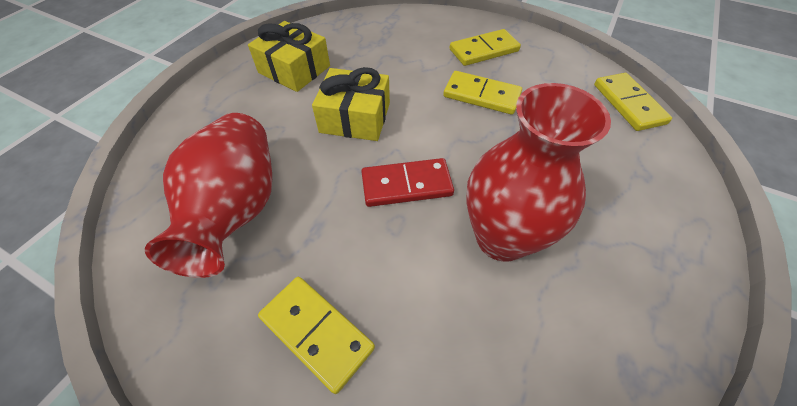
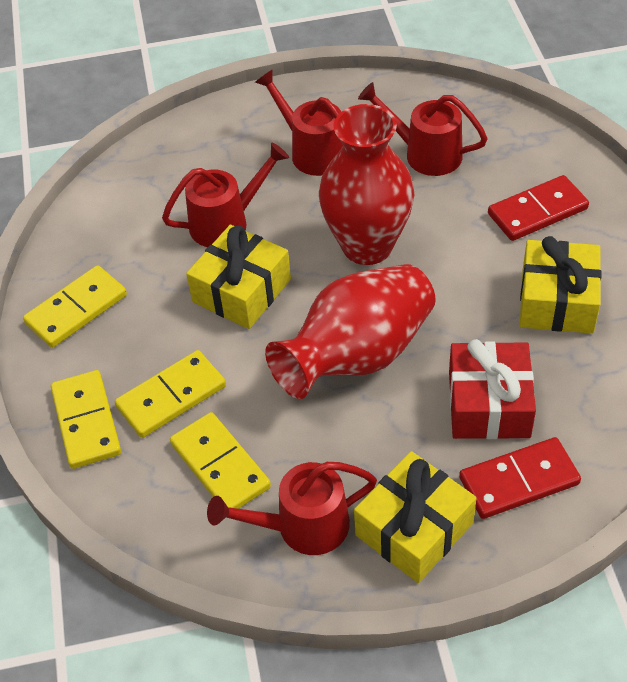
red domino: 1 -> 2
red gift: 0 -> 1
red watering can: 0 -> 4
yellow gift: 2 -> 3

